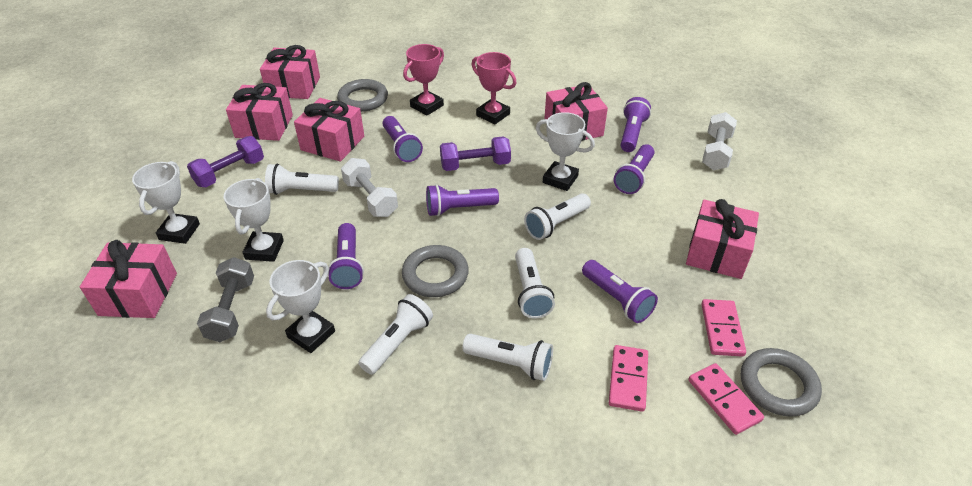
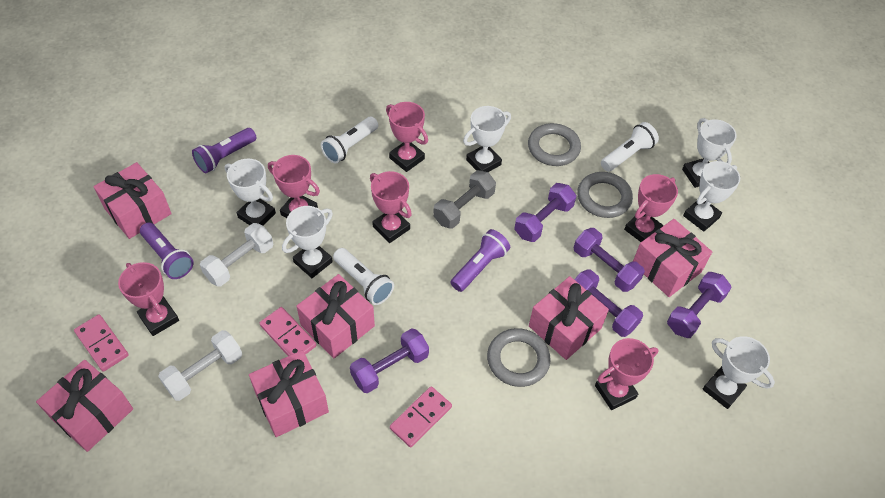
pink trophy: 2 -> 6
purple dumbbell: 2 -> 5
purple flashlight: 6 -> 3
white flashlight: 5 -> 3
white trophy: 4 -> 6

